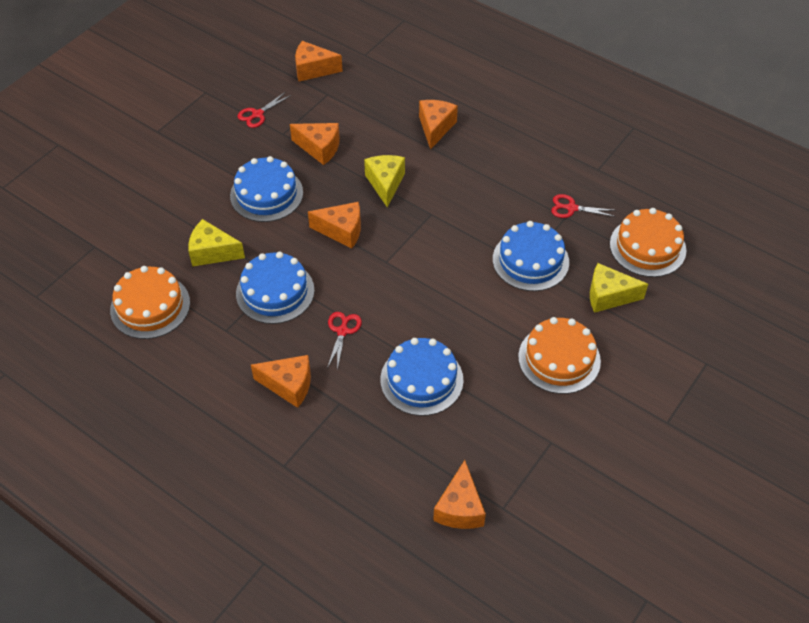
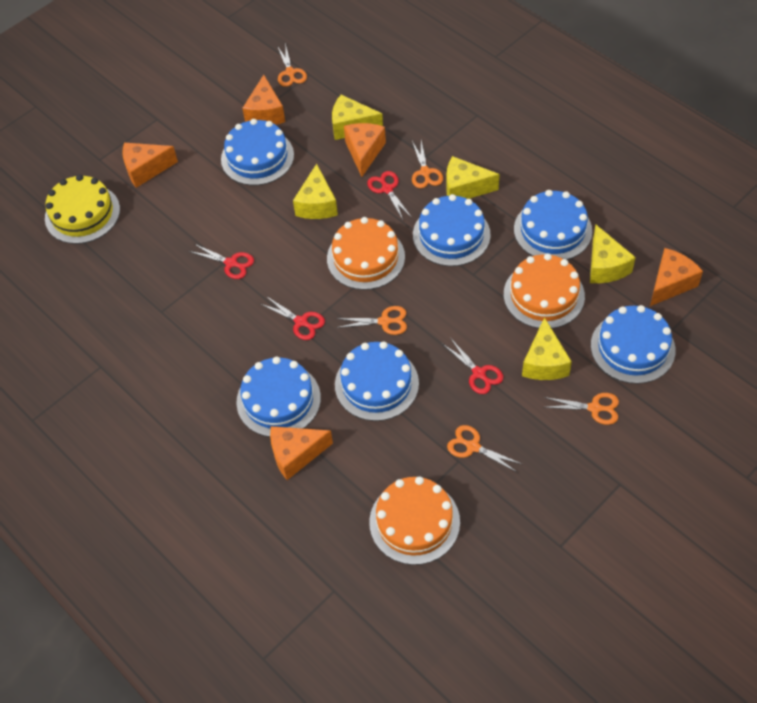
blue cake: 4 -> 6
orange cheese: 6 -> 5
orange scissors: 0 -> 5
red scissors: 3 -> 4
yellow cake: 0 -> 1
yellow cheese: 3 -> 5

